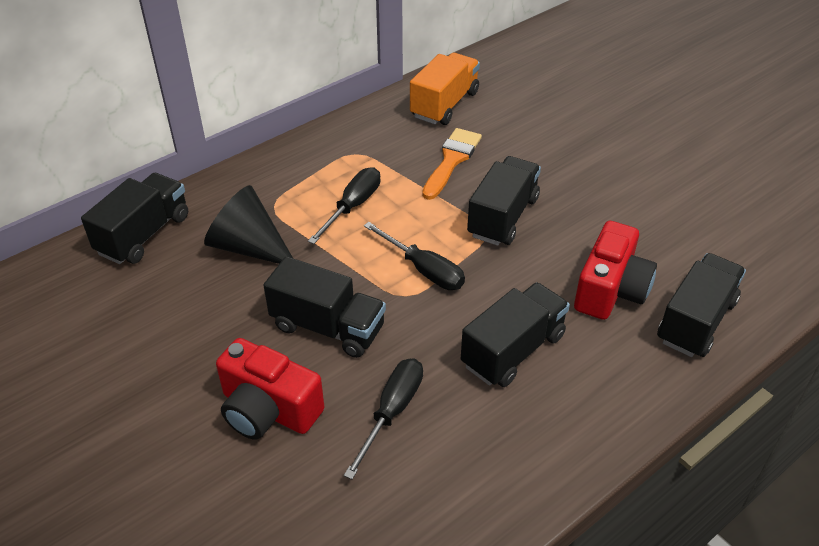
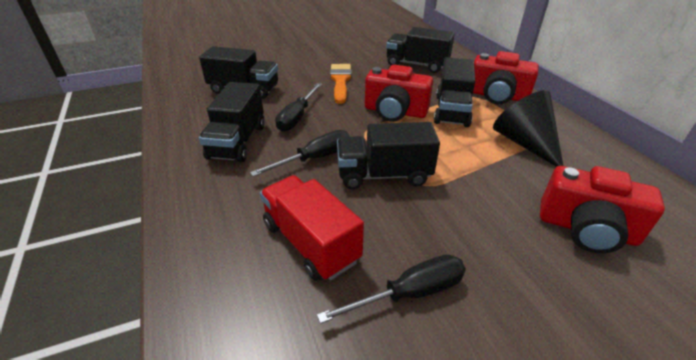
orange truck: 1 -> 0
red camera: 2 -> 3
red truck: 0 -> 1

